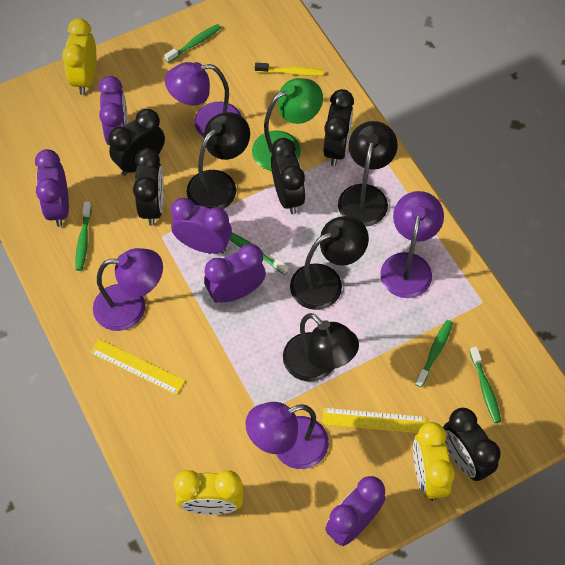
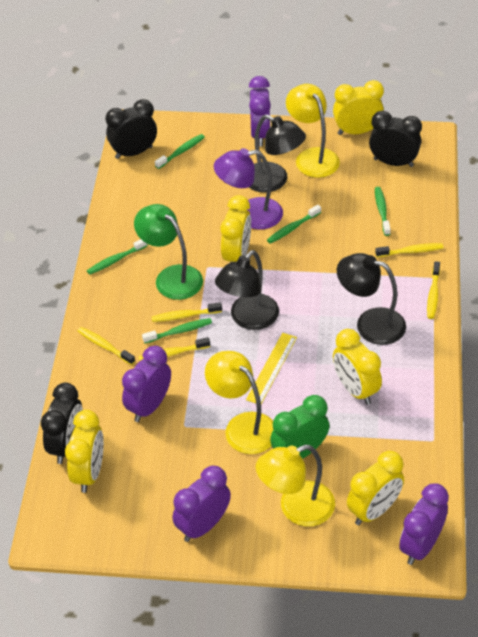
black clock: 5 -> 3
black lamp: 4 -> 3
green clock: 0 -> 1
purple clock: 5 -> 4
purple lamp: 4 -> 1
yellow clock: 3 -> 5
yellow lamp: 0 -> 3
yellow ruler: 2 -> 1
yellow toothbrush: 1 -> 5

